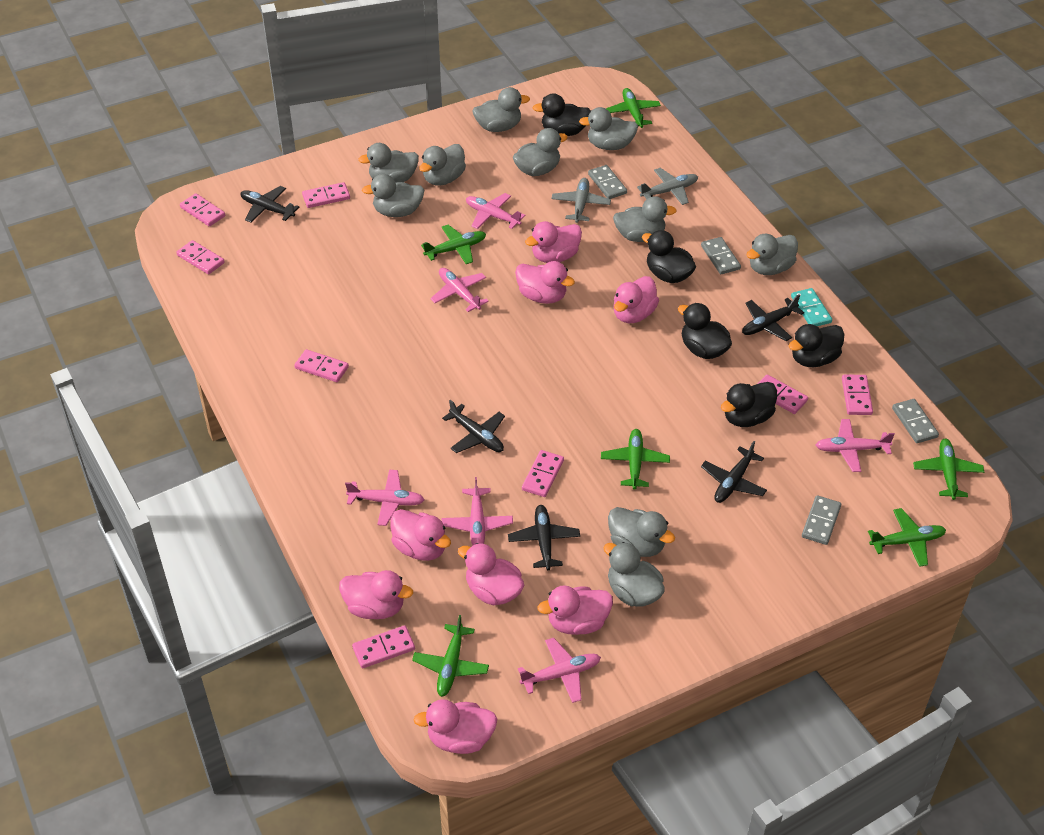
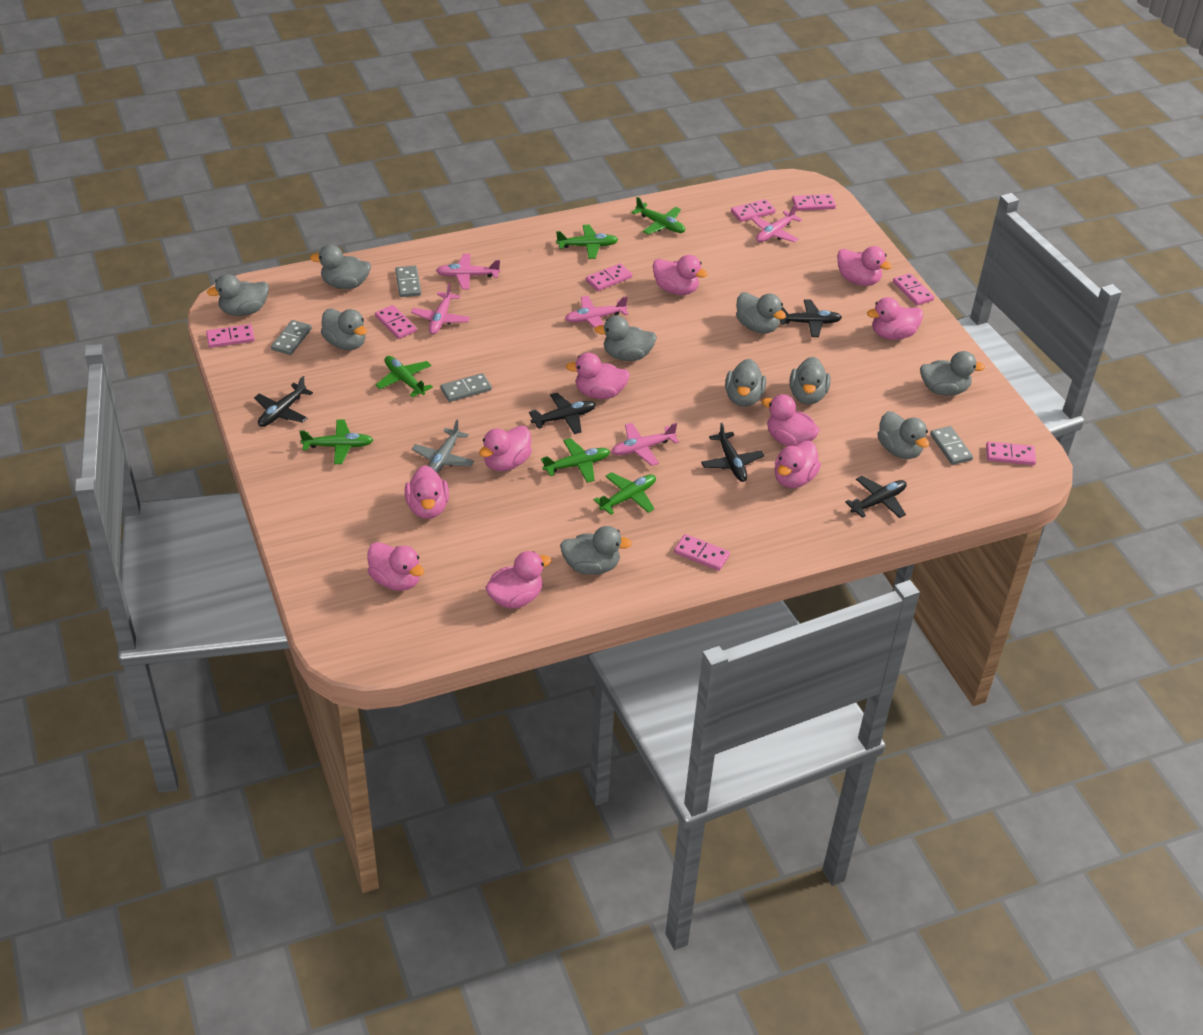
black duck: 5 -> 0
grey plane: 2 -> 1
pink duck: 8 -> 10
pink plane: 6 -> 5
turquoise domino: 1 -> 0

